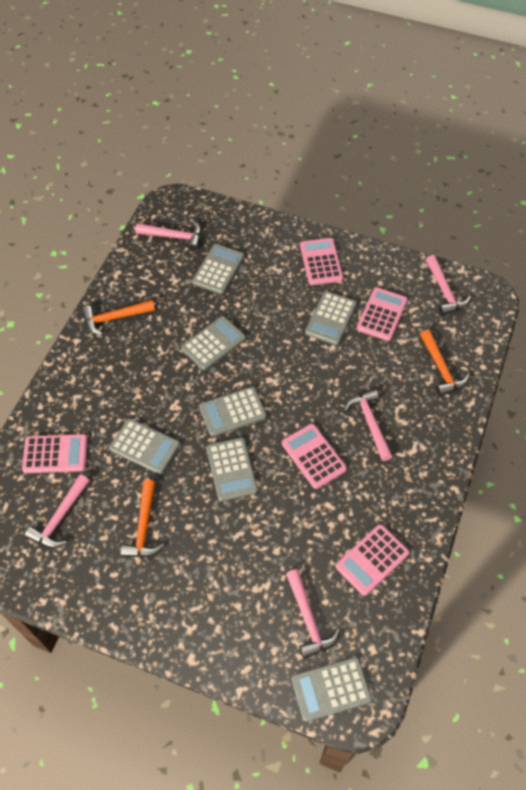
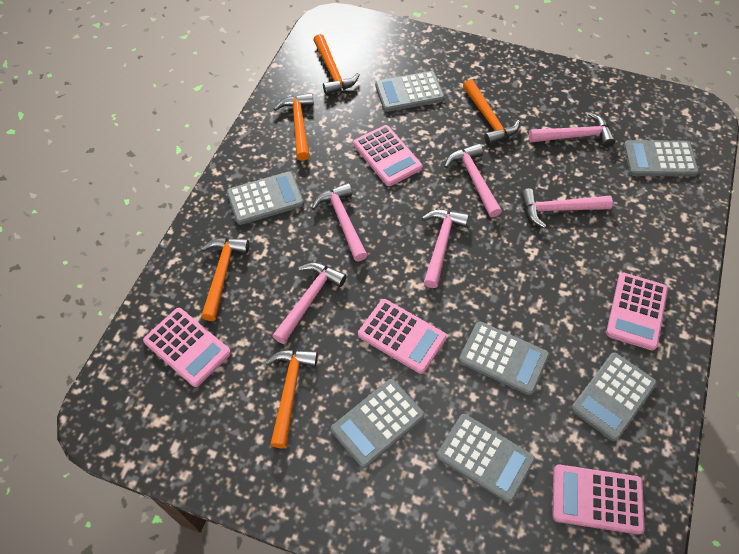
orange hammer: 3 -> 5
pink hammer: 5 -> 6

